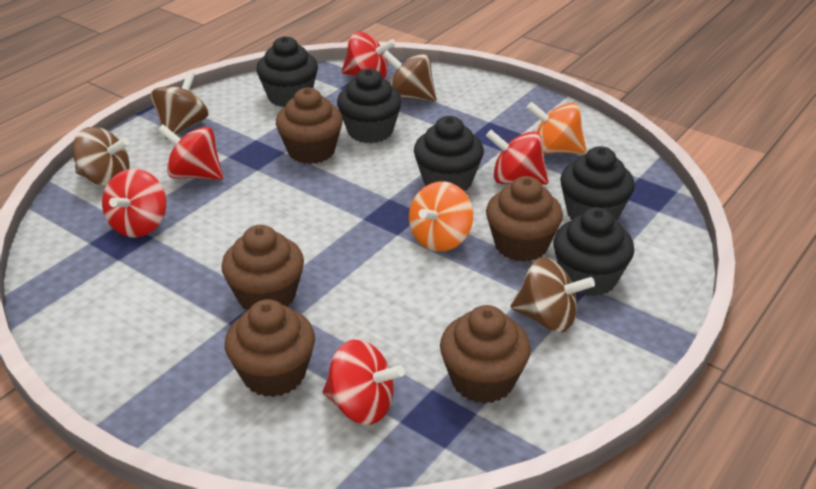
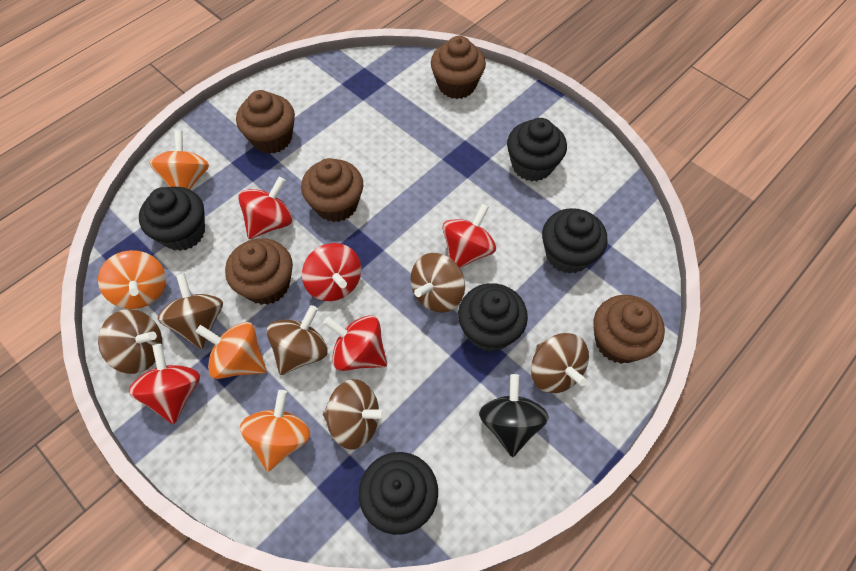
black spinning top: 0 -> 1
brown spinning top: 4 -> 6
orange spinning top: 2 -> 4

